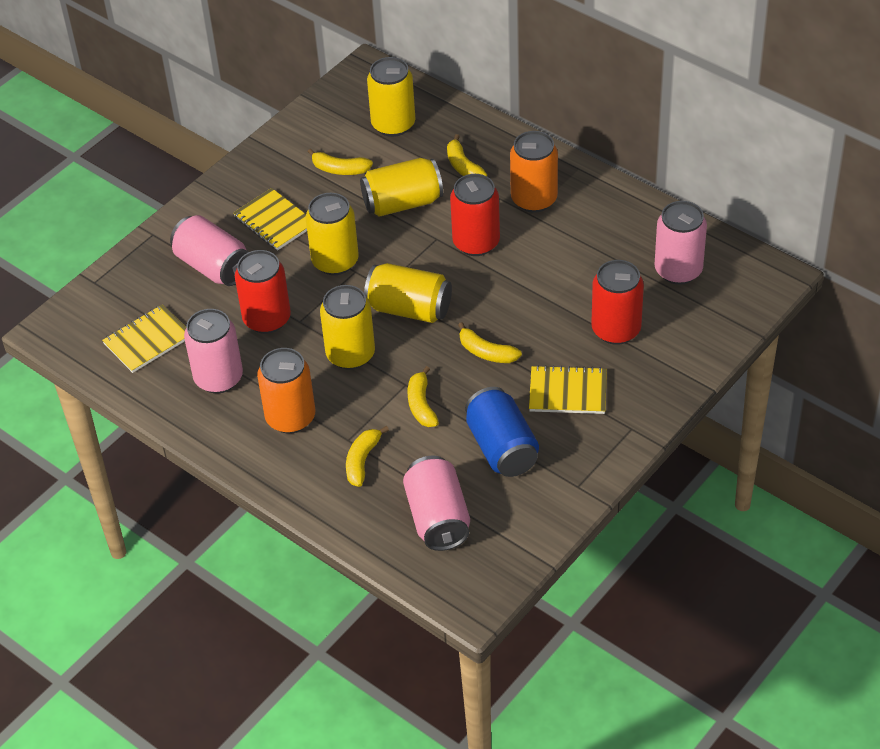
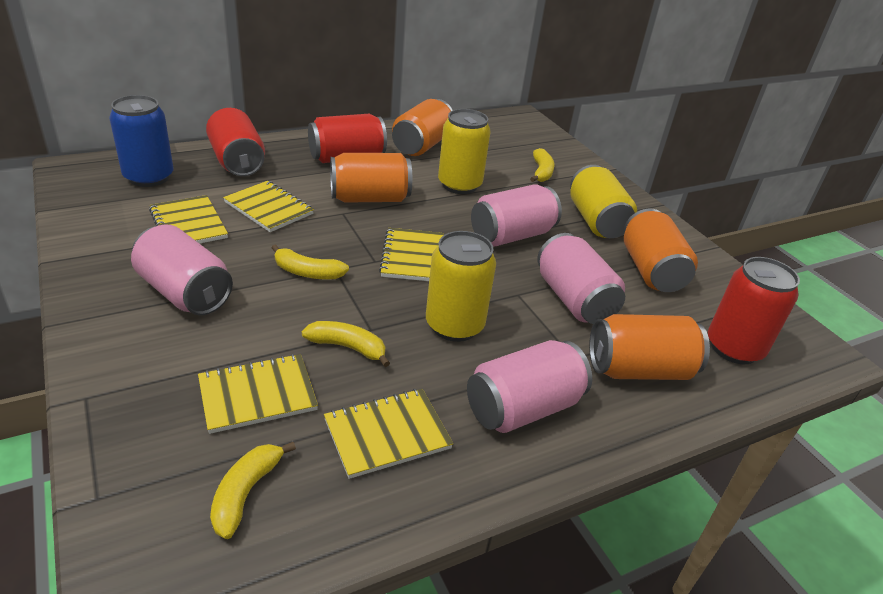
orange can: 2 -> 4
yellow banana: 5 -> 4
yellow can: 5 -> 3
yellow notebook: 3 -> 5

